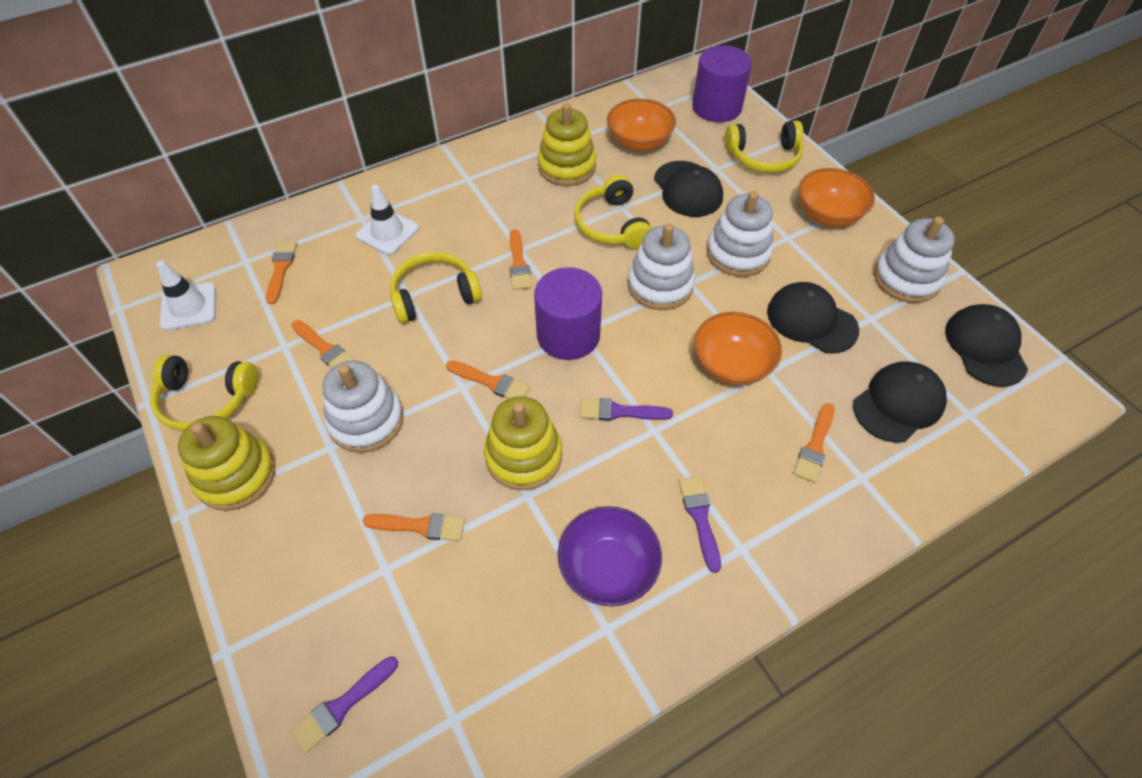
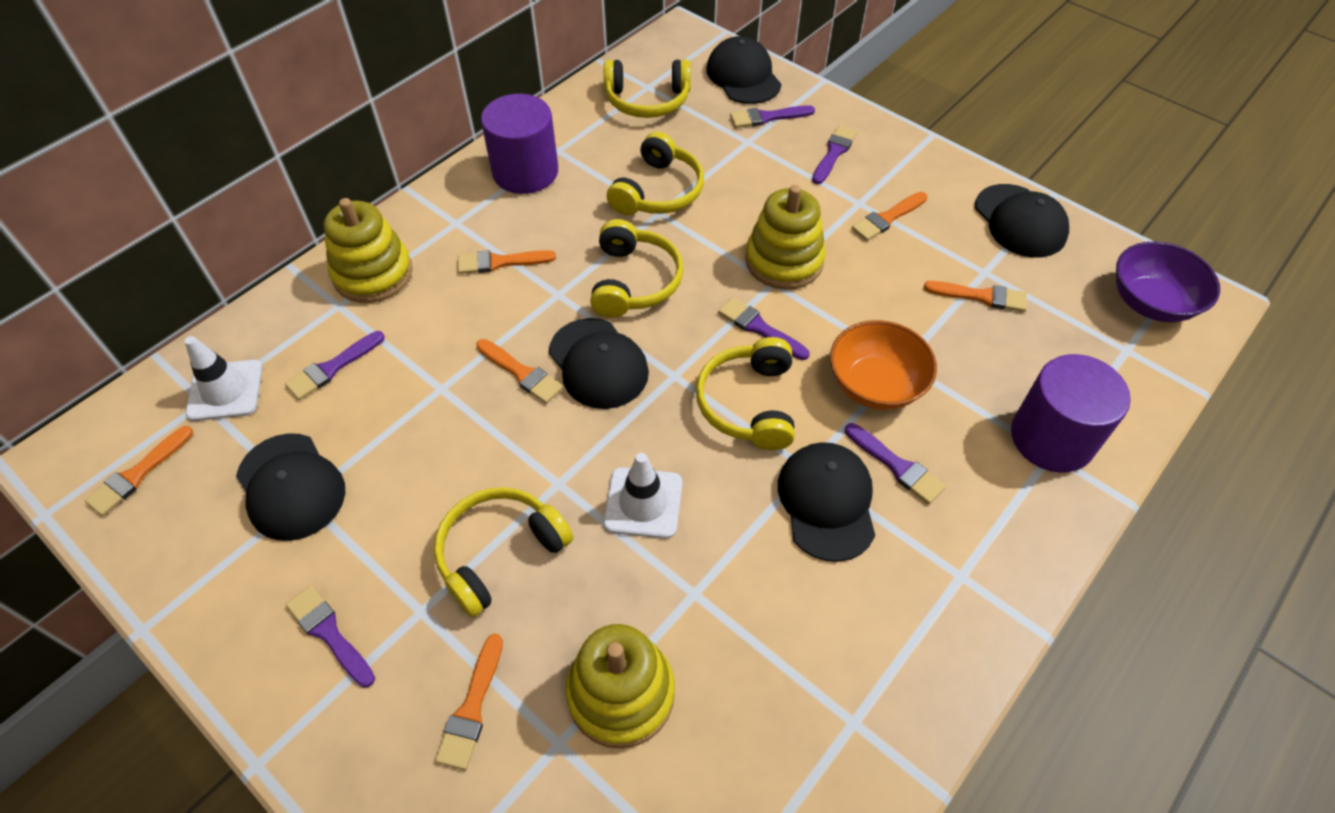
black cap: 4 -> 5
orange bowl: 3 -> 1
purple brush: 3 -> 6
white stacking toy: 4 -> 0
yellow headphones: 4 -> 5

